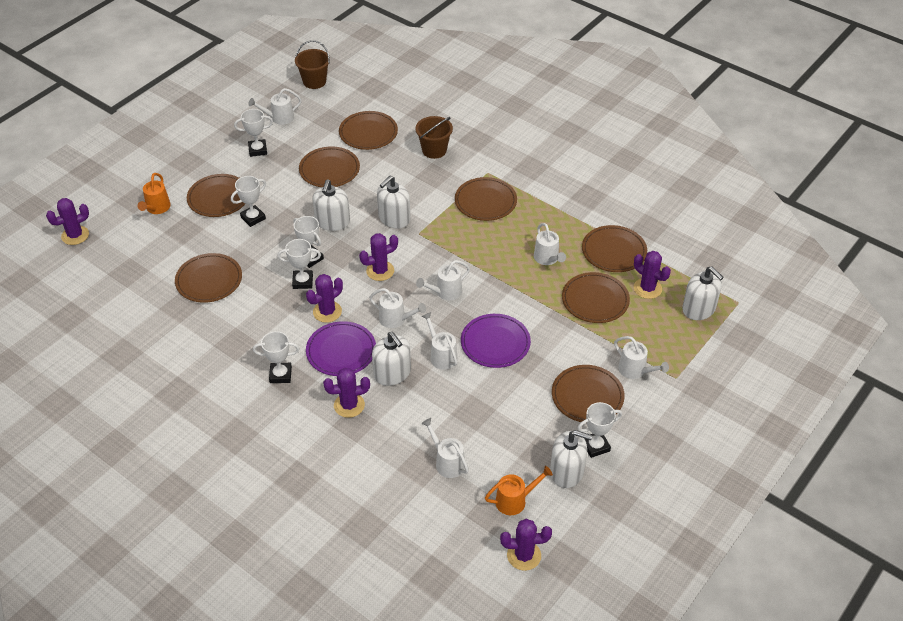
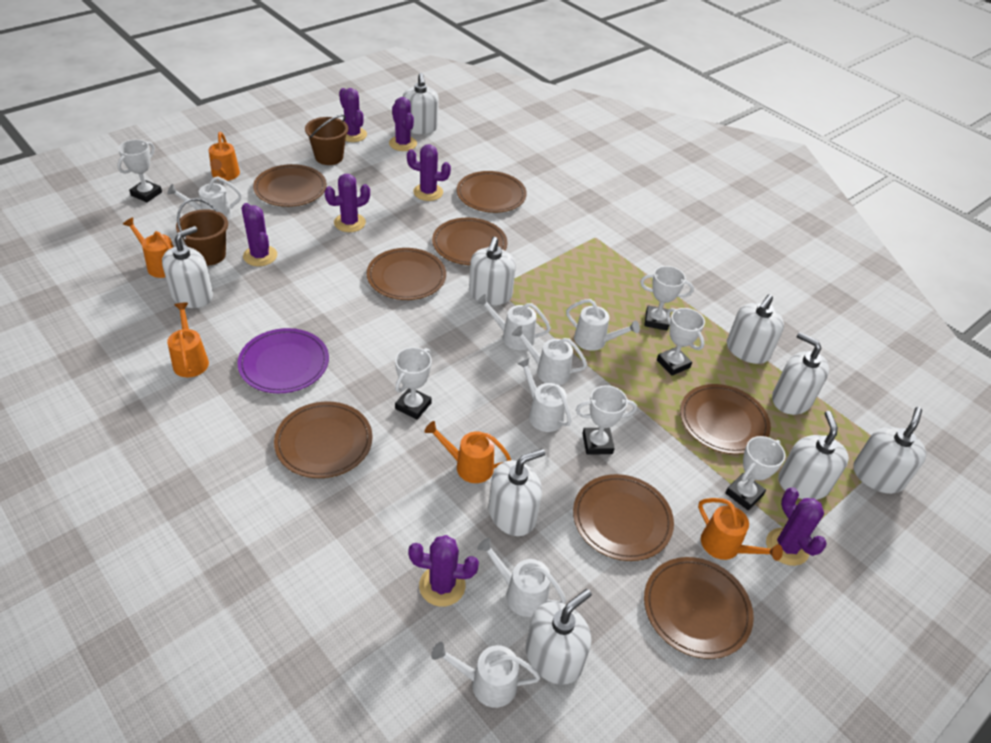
orange watering can: 2 -> 5
purple cactus: 6 -> 7
purple plate: 2 -> 1
white soap dispenser: 5 -> 9

